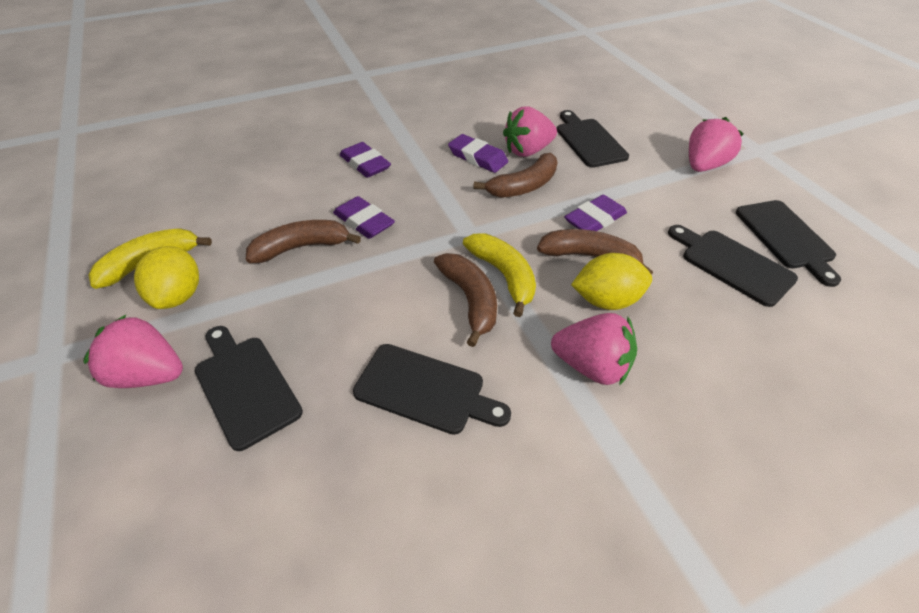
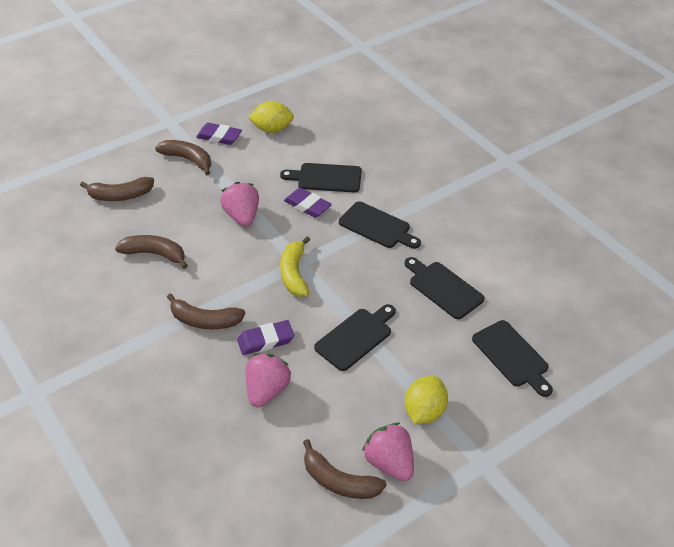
brown banana: 4 -> 5
pink strawberry: 4 -> 3
purple eraser: 4 -> 3
yellow banana: 2 -> 1

